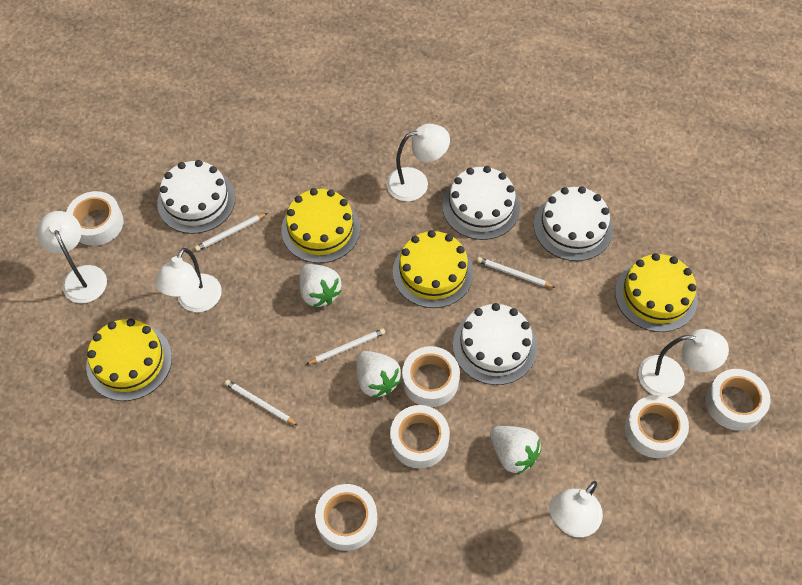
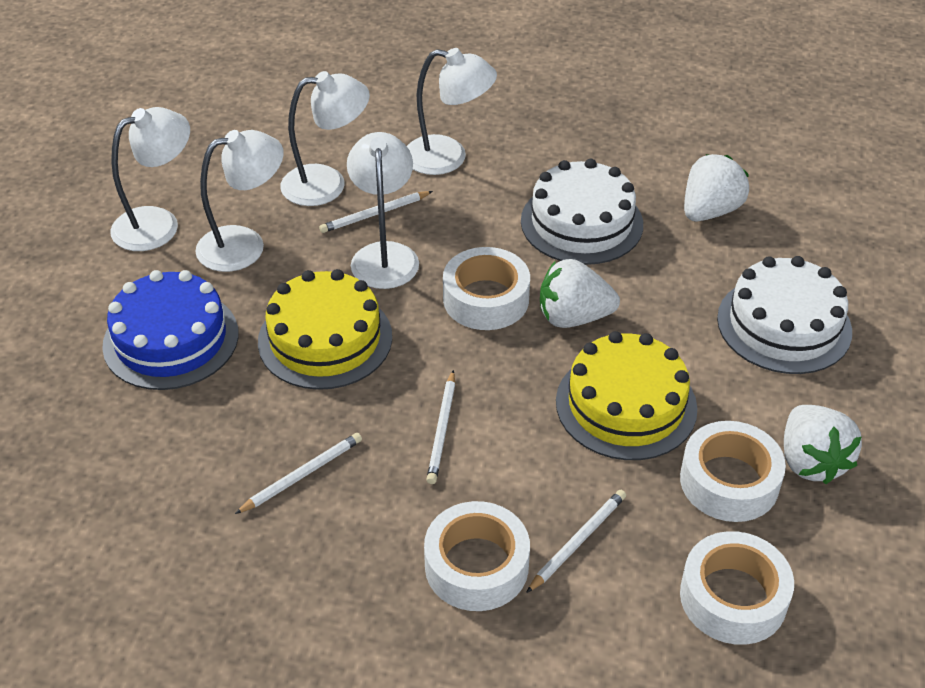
blue cake: 0 -> 1
white cake: 4 -> 2
white tape: 6 -> 4
yellow cake: 4 -> 2

